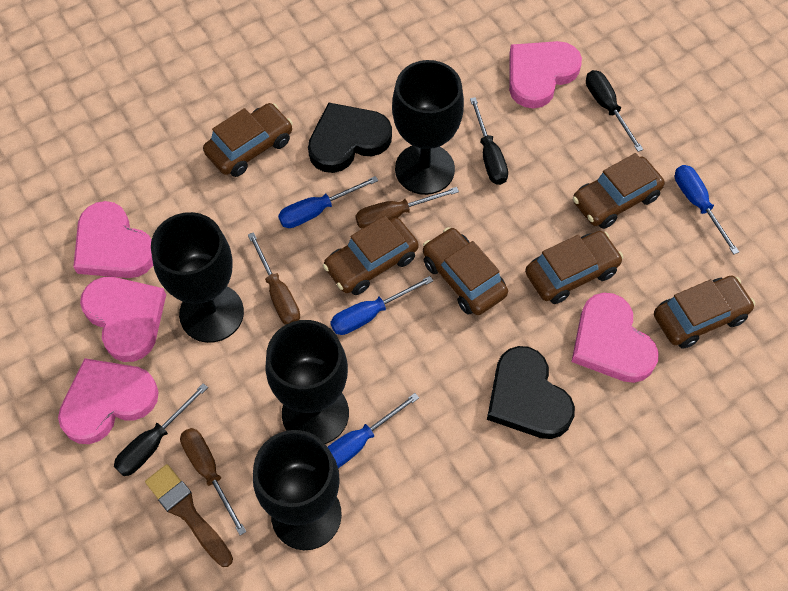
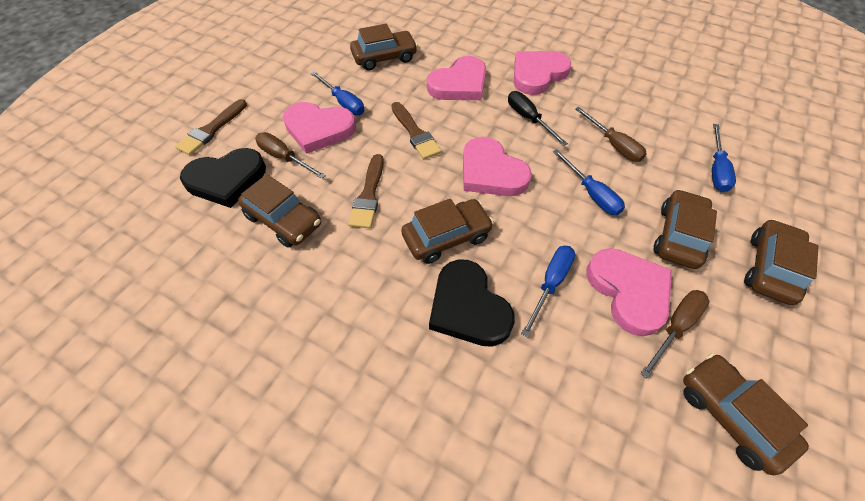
black goblet: 4 -> 0
black screwdriver: 3 -> 1
brown brush: 1 -> 3

